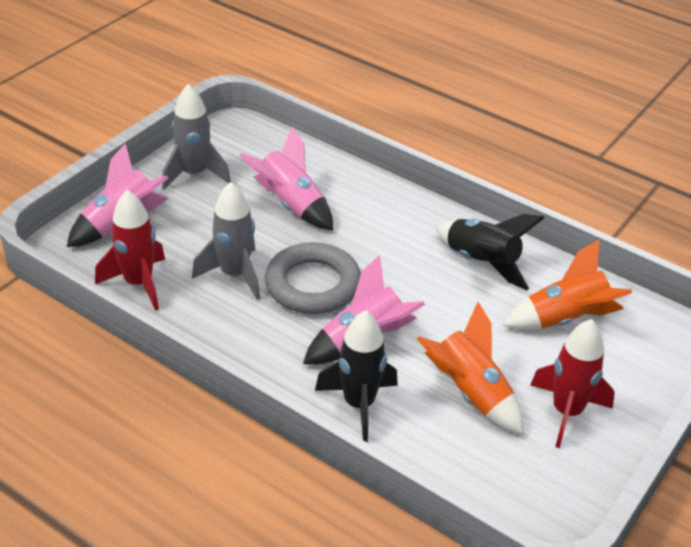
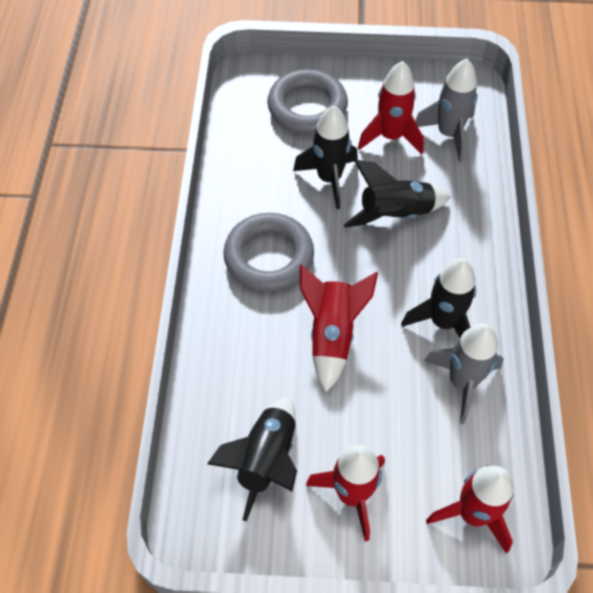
black rocket: 2 -> 4
grey ring: 1 -> 2
orange rocket: 2 -> 0
pink rocket: 3 -> 0
red rocket: 2 -> 4

